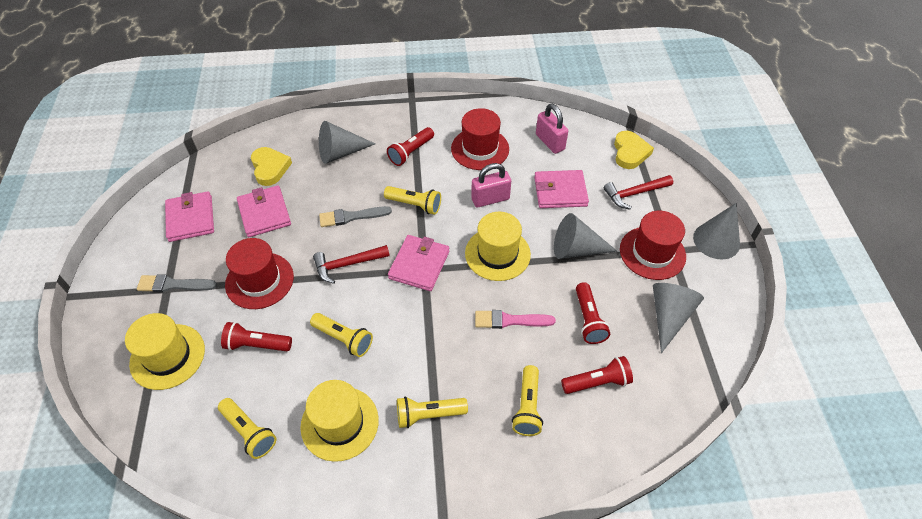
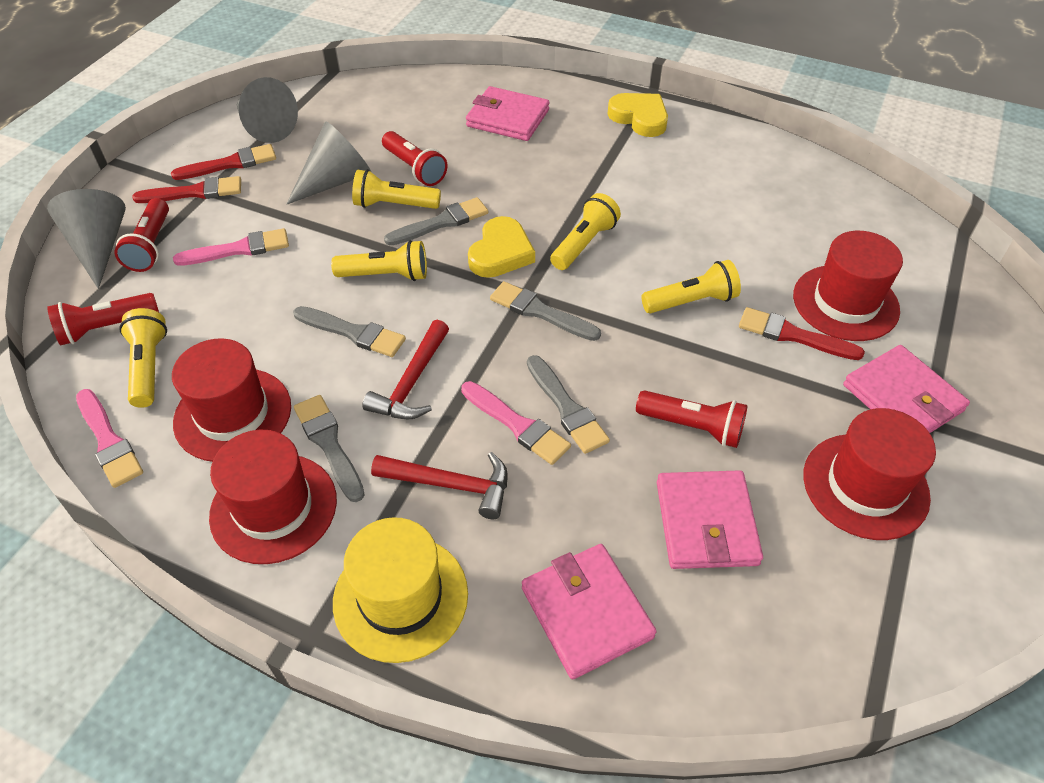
grey brush: 2 -> 5
grey cone: 4 -> 3
pink brush: 1 -> 3
pink padlock: 2 -> 0
red brush: 0 -> 3
red hat: 3 -> 4
yellow hat: 3 -> 1

